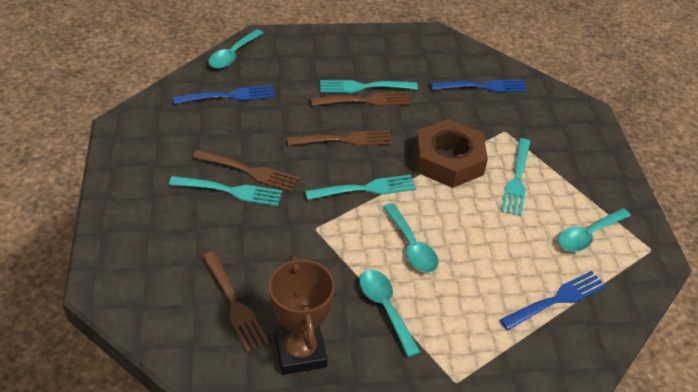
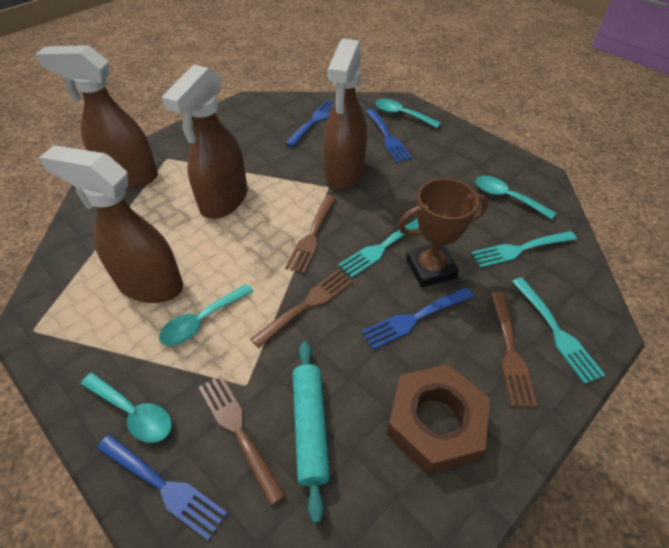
blue fork: 3 -> 4
brown spray bottle: 0 -> 4
turquoise fork: 4 -> 3
turquoise rolling pin: 0 -> 1

